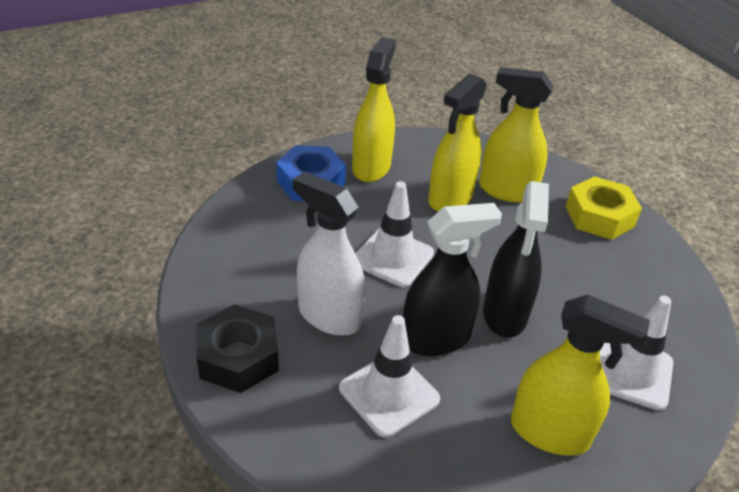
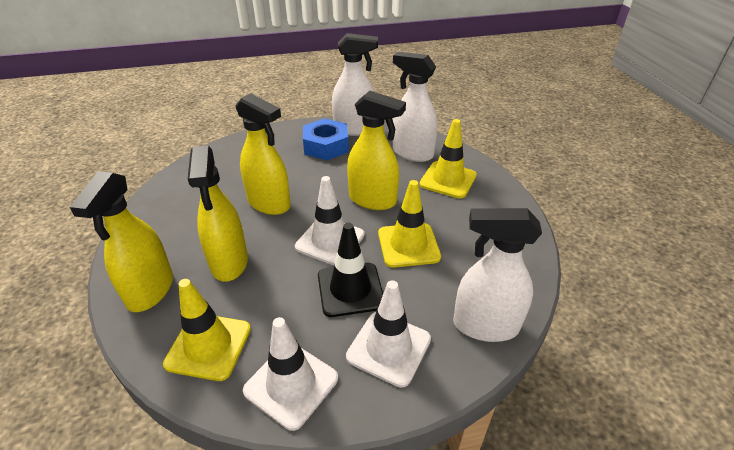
black nut: 1 -> 0
black spray bottle: 2 -> 0
black traffic cone: 0 -> 1
white spray bottle: 1 -> 3
yellow nut: 1 -> 0
yellow traffic cone: 0 -> 3

